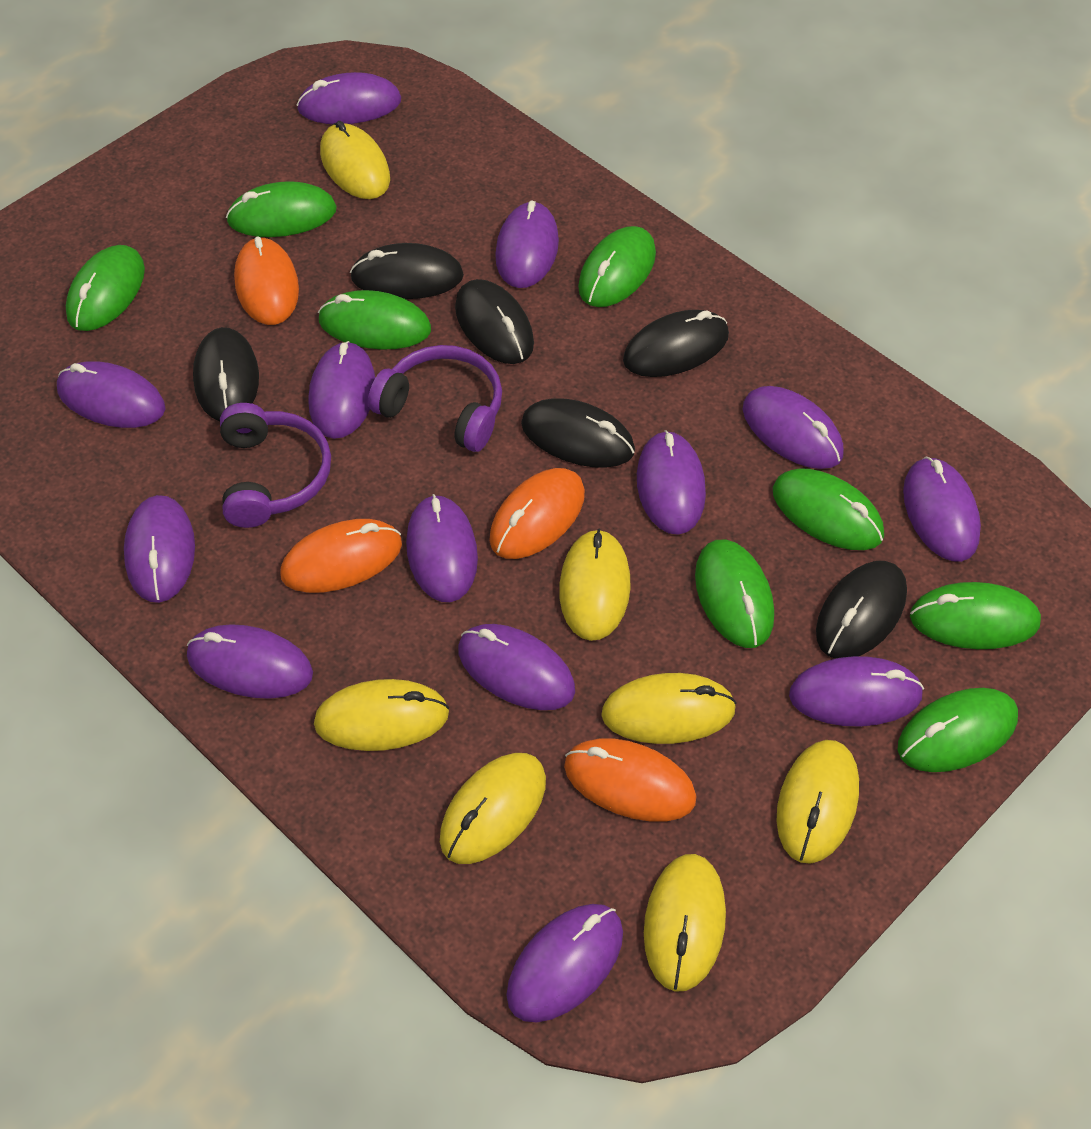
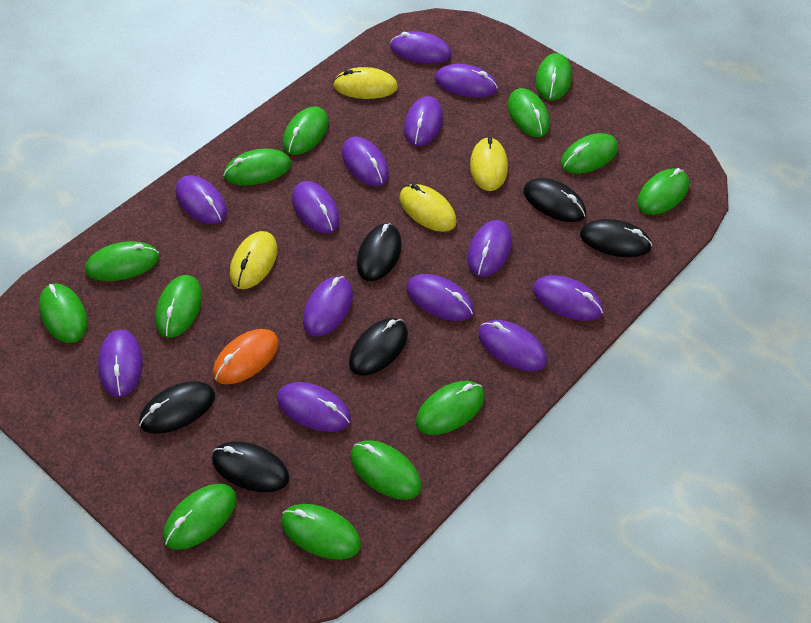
green mouse: 8 -> 13
orange mouse: 4 -> 1
purple headphones: 2 -> 0
yellow mouse: 7 -> 4

